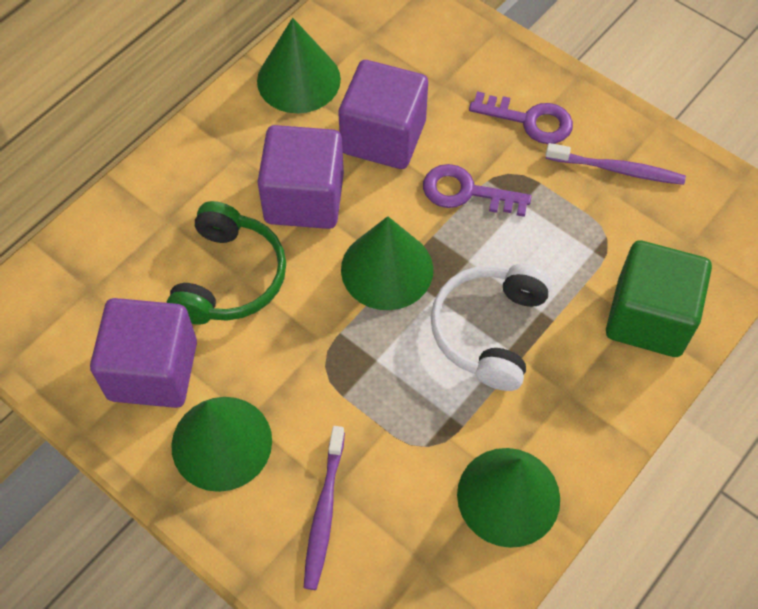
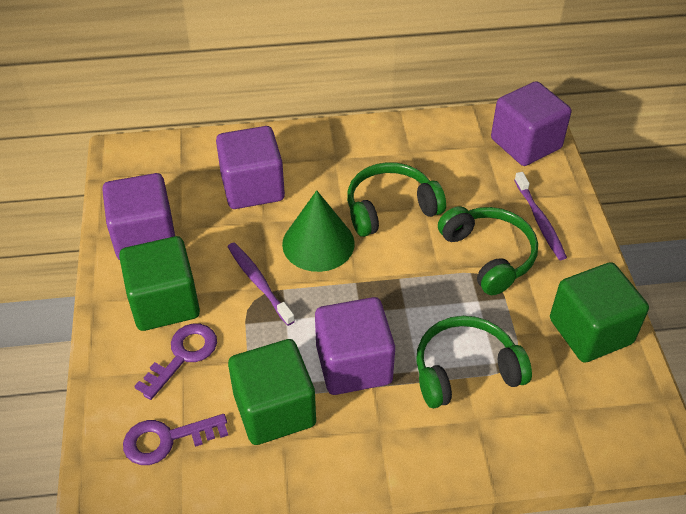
green cone: 4 -> 1
green cube: 1 -> 3
green headphones: 1 -> 3
purple cube: 3 -> 4
white headphones: 1 -> 0

